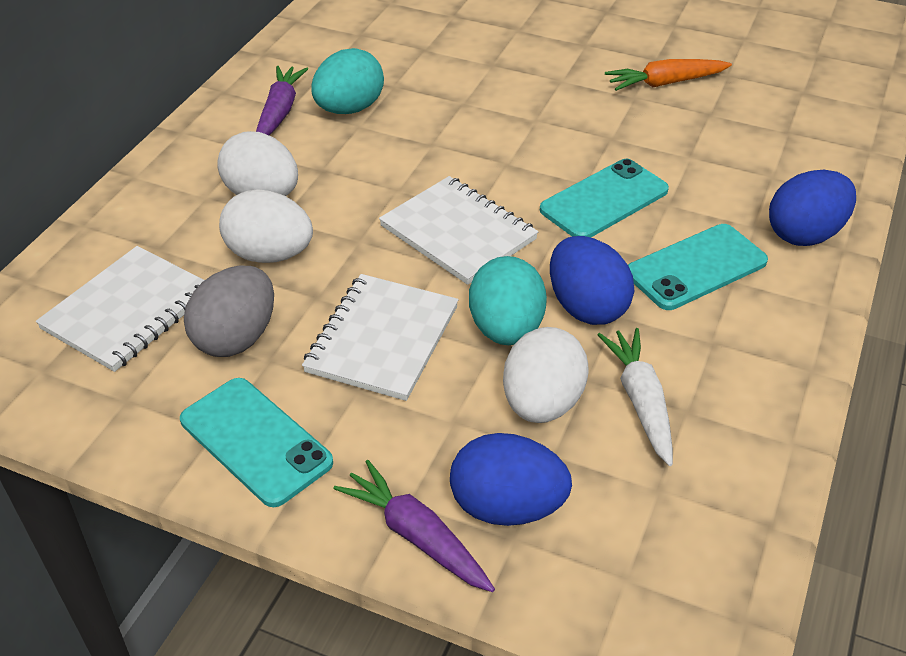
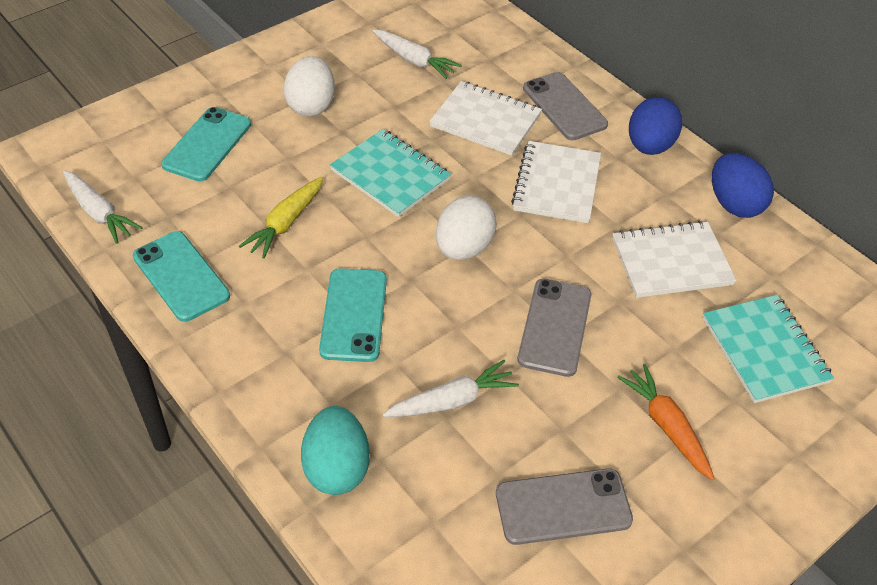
blue egg: 3 -> 2
grey egg: 1 -> 0
grey phone: 0 -> 3
purple carrot: 2 -> 0
turquoise egg: 2 -> 1
turquoise notebook: 0 -> 2
white carrot: 1 -> 3
white egg: 3 -> 2
yellow carrot: 0 -> 1

